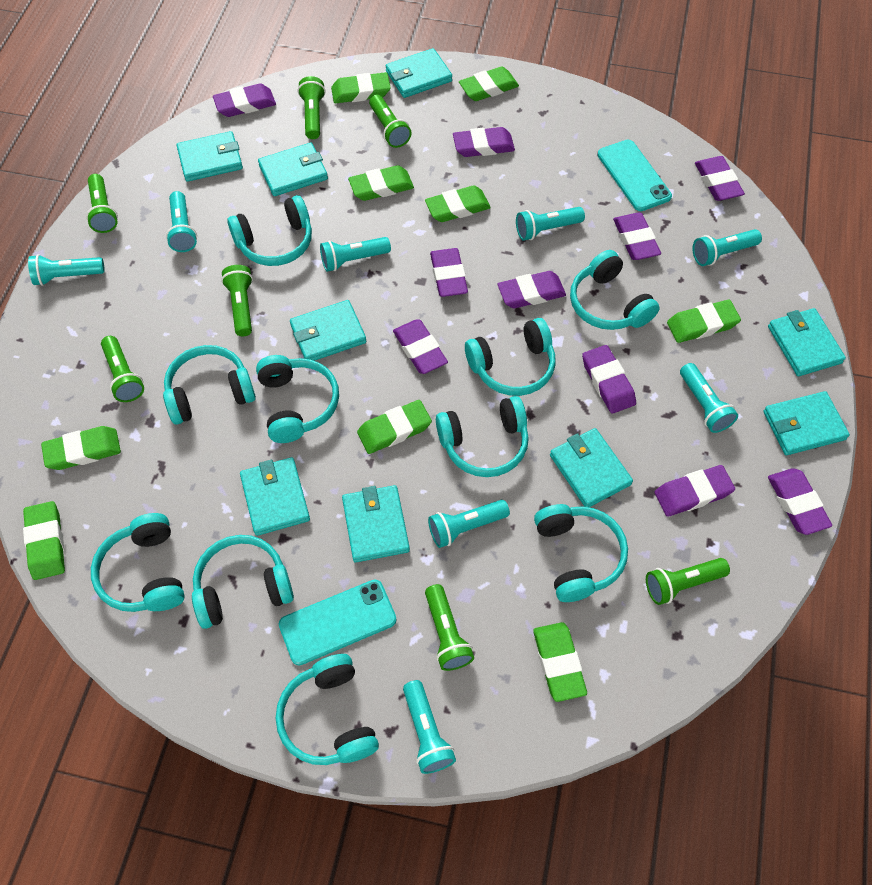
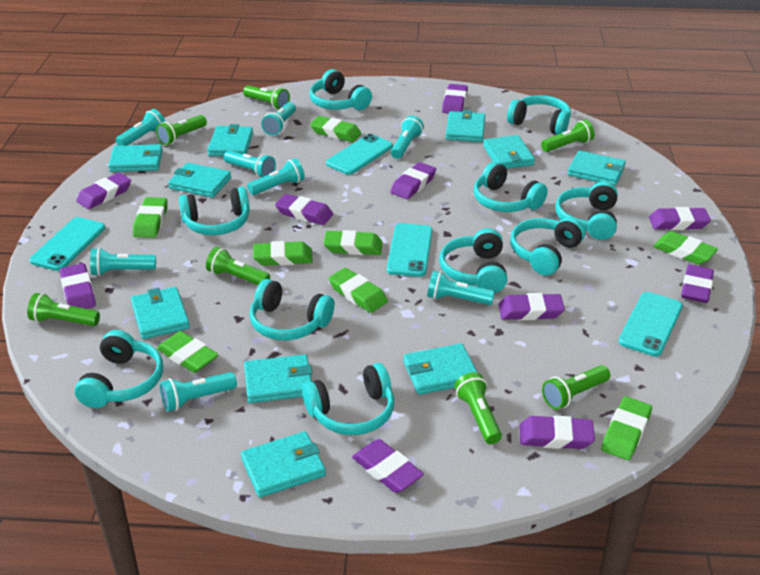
green eraser: 9 -> 8
turquoise phone: 2 -> 4
turquoise wallet: 9 -> 10

